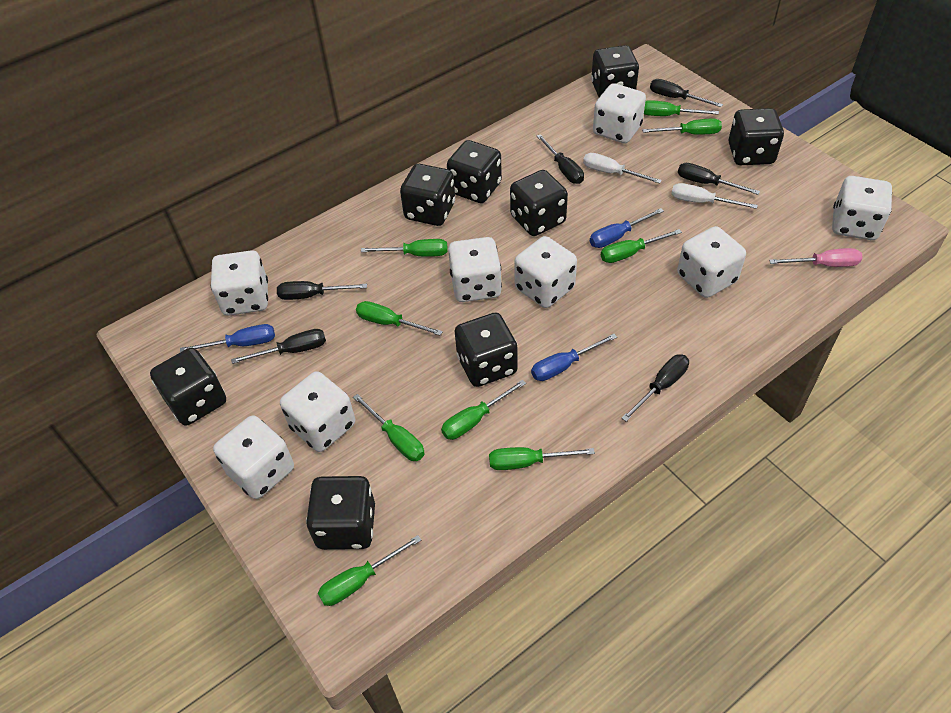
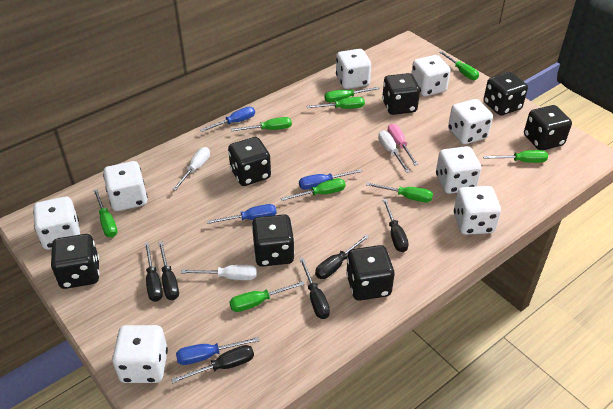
black dice: 8 -> 7
blue screwdriver: 3 -> 4
white screwdriver: 2 -> 3

